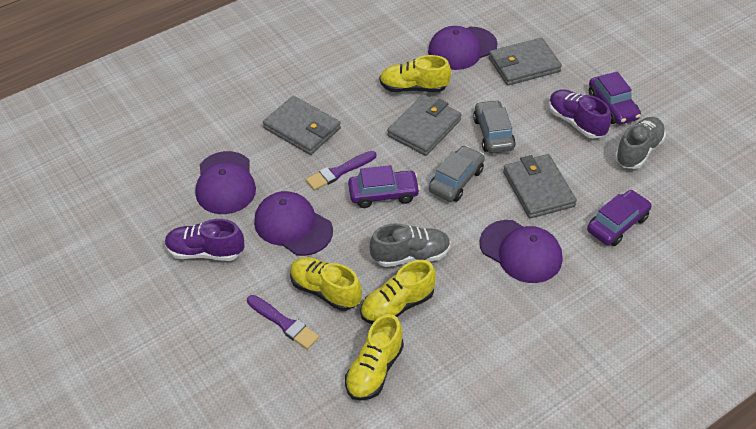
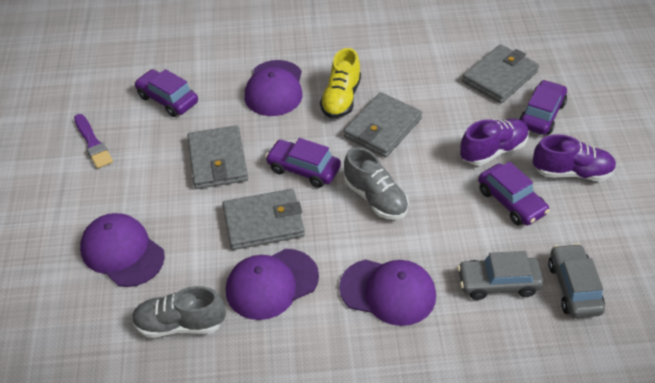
purple brush: 2 -> 1
purple car: 3 -> 4
yellow shoe: 4 -> 1

